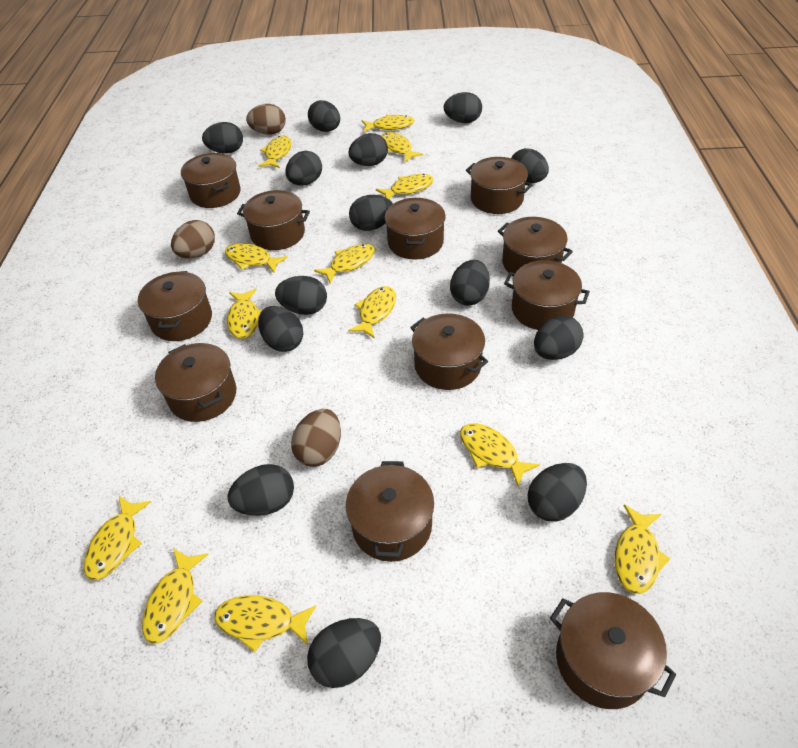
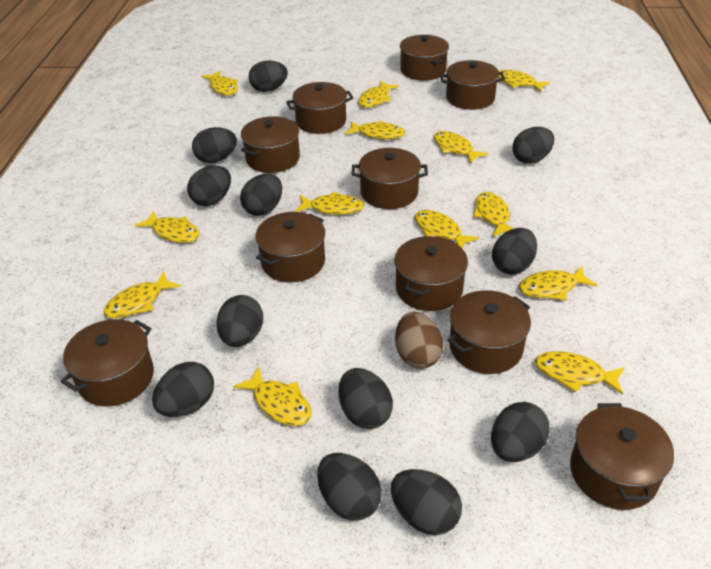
black egg: 14 -> 12
brown egg: 3 -> 1
brown pot: 11 -> 10

